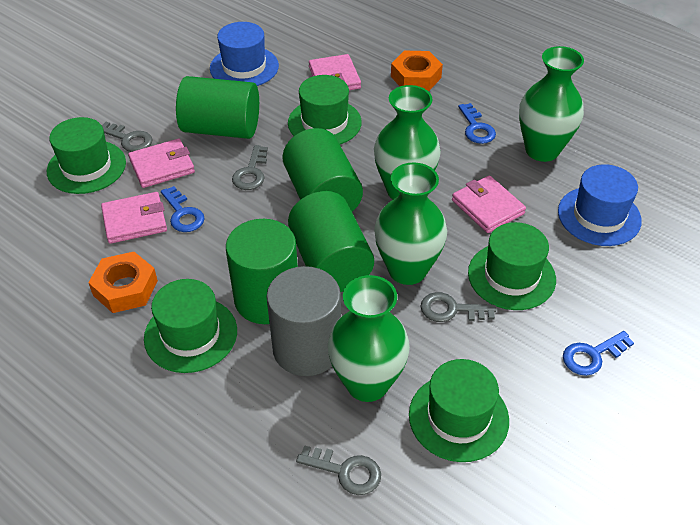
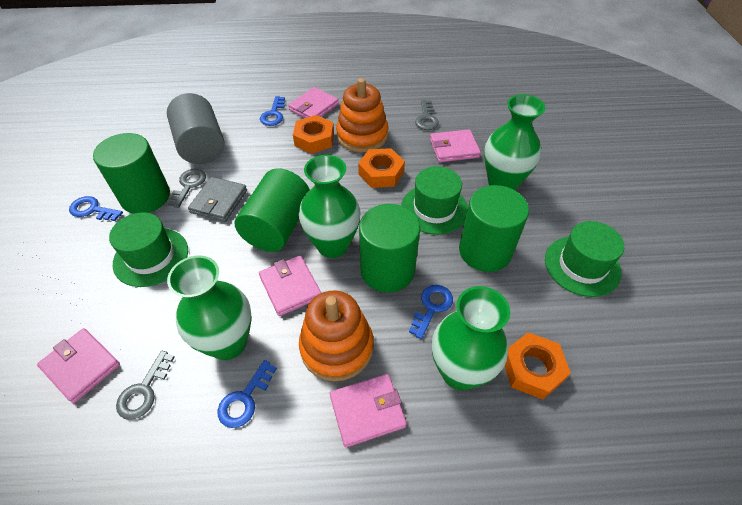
blue hat: 2 -> 0
blue key: 3 -> 4
green hat: 5 -> 3
grey key: 4 -> 3
grey wallet: 0 -> 1
orange nut: 2 -> 3
orange stacking toy: 0 -> 2
pink wallet: 4 -> 5

